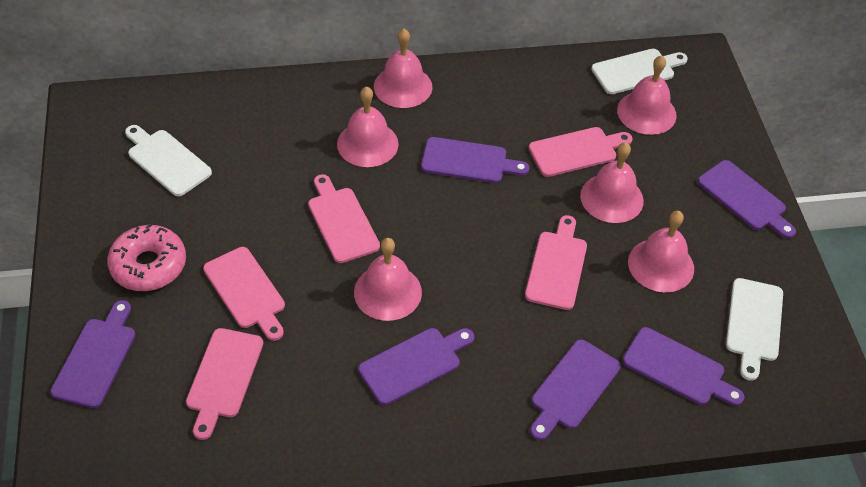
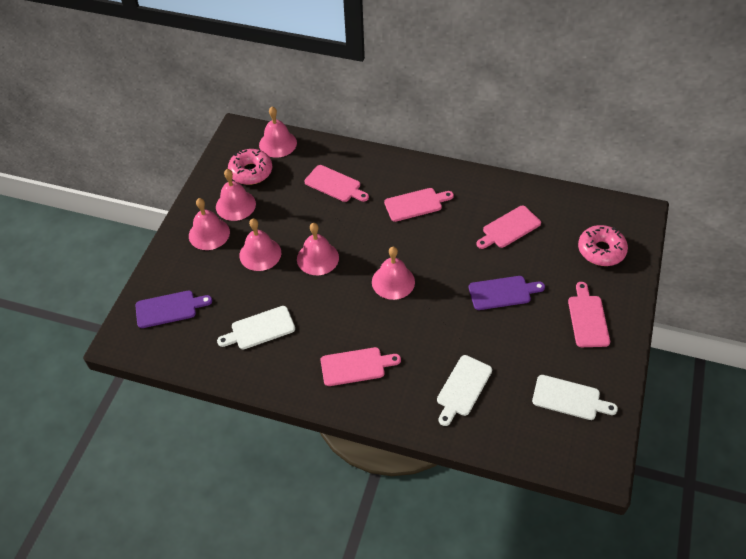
pink donut: 1 -> 2
purple cutting board: 6 -> 2

